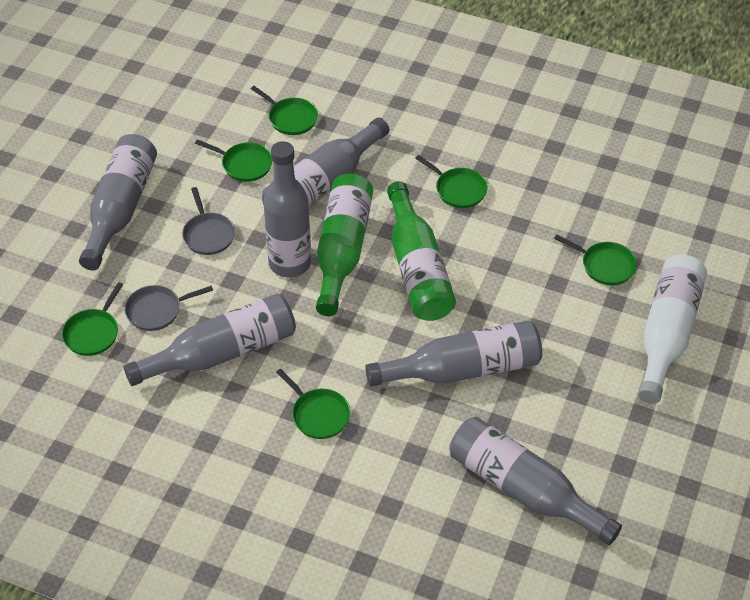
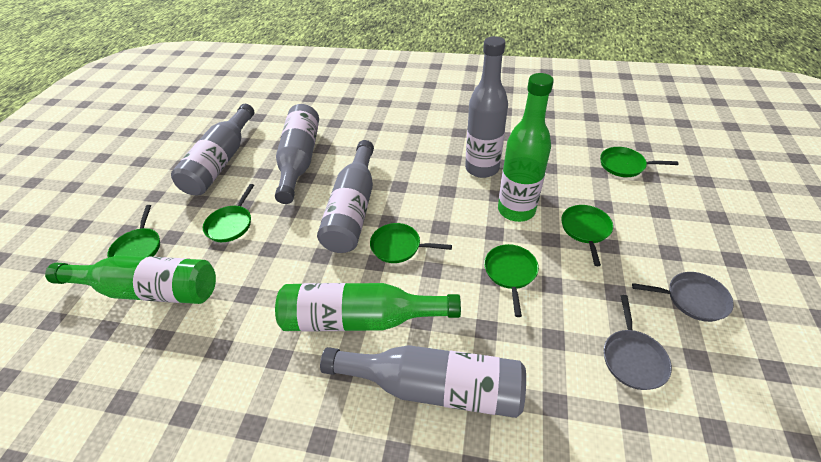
green bottle: 2 -> 3
grey bottle: 6 -> 5
white bottle: 1 -> 0

